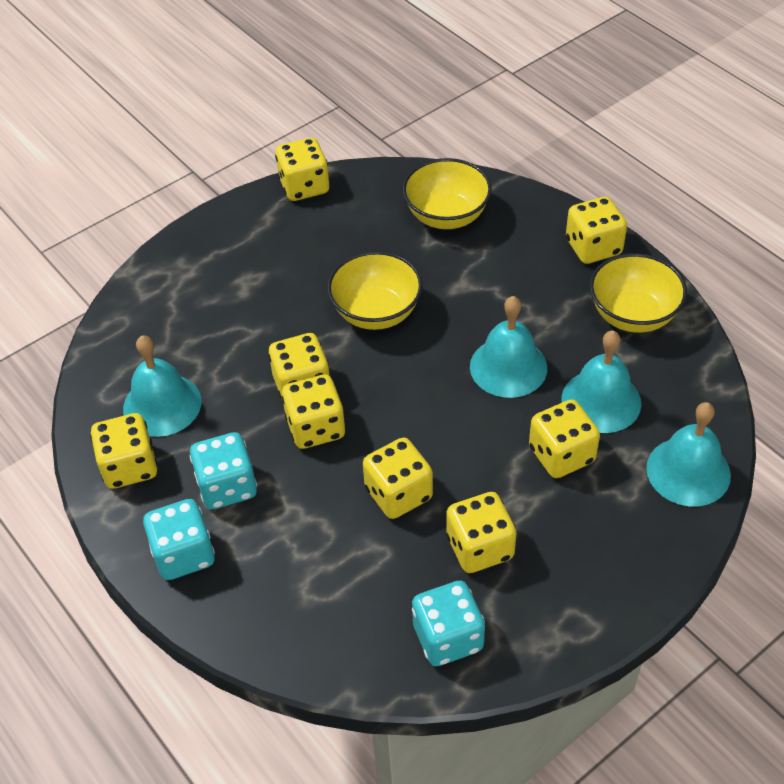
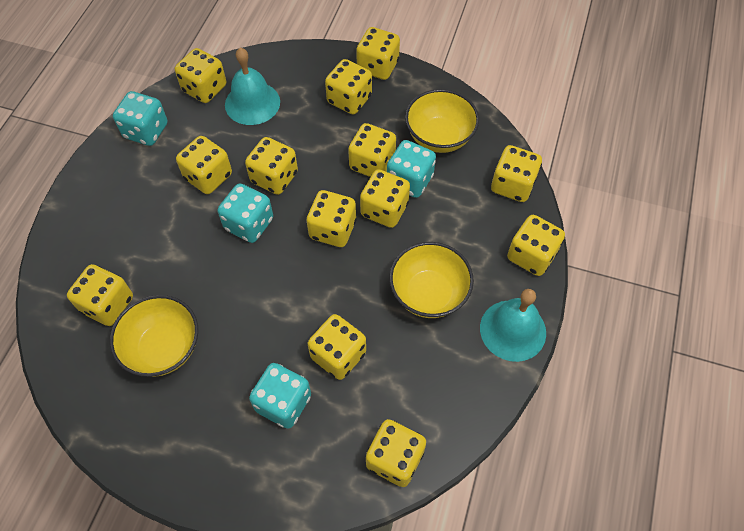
turquoise bell: 4 -> 2
turquoise dice: 3 -> 4
yellow dice: 8 -> 13

